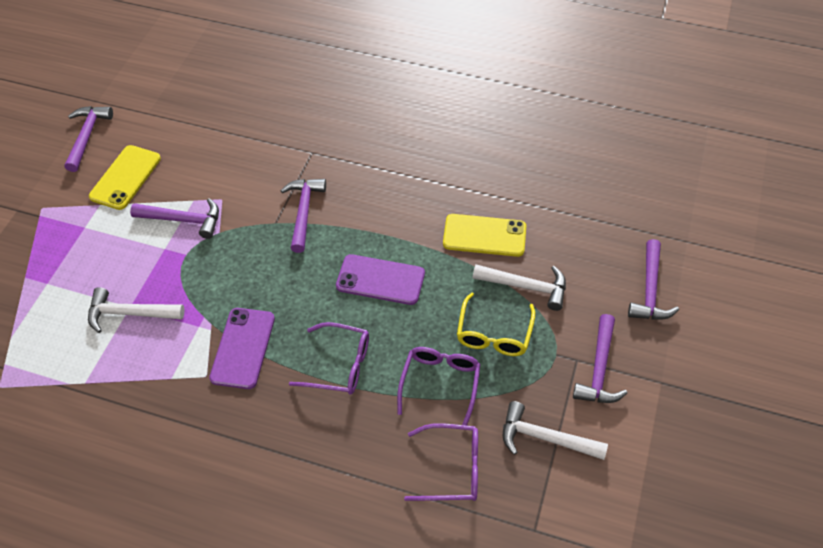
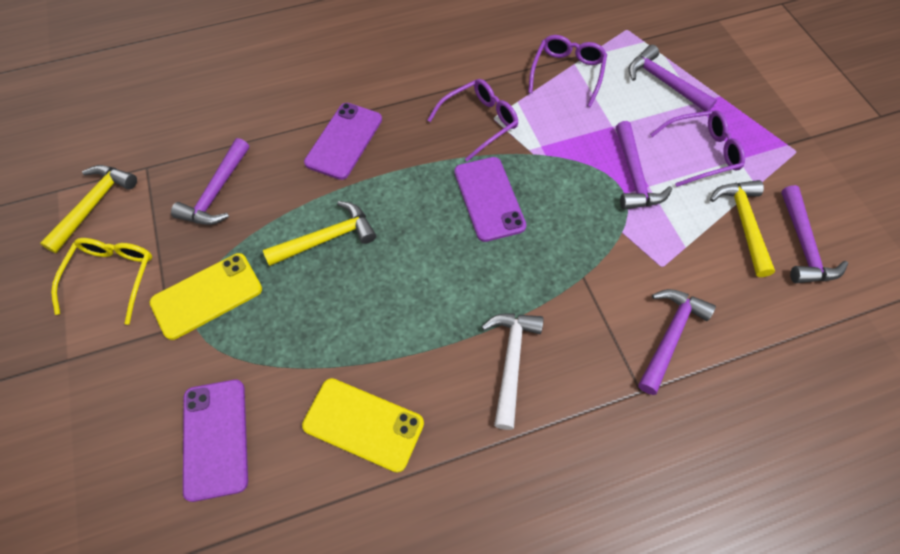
purple phone: 2 -> 3
white hammer: 3 -> 1
yellow hammer: 0 -> 3

